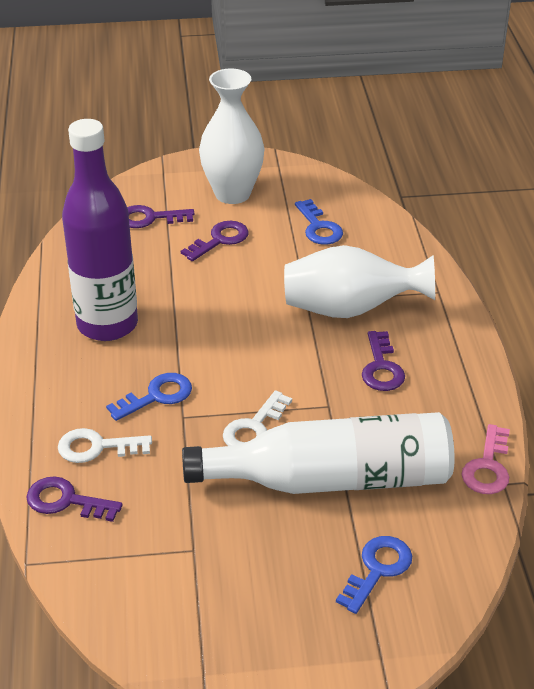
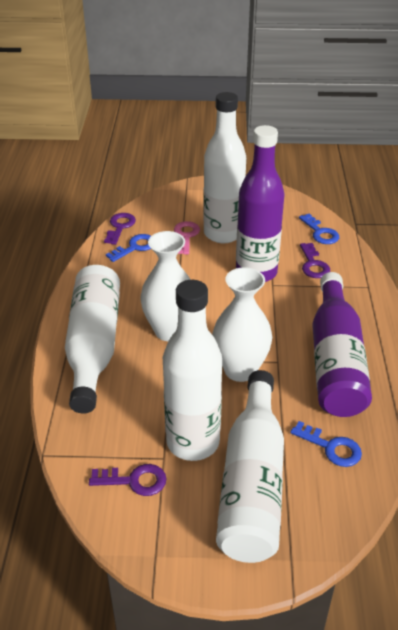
purple bottle: 1 -> 2
purple key: 4 -> 3
white bottle: 1 -> 4
white key: 2 -> 0

